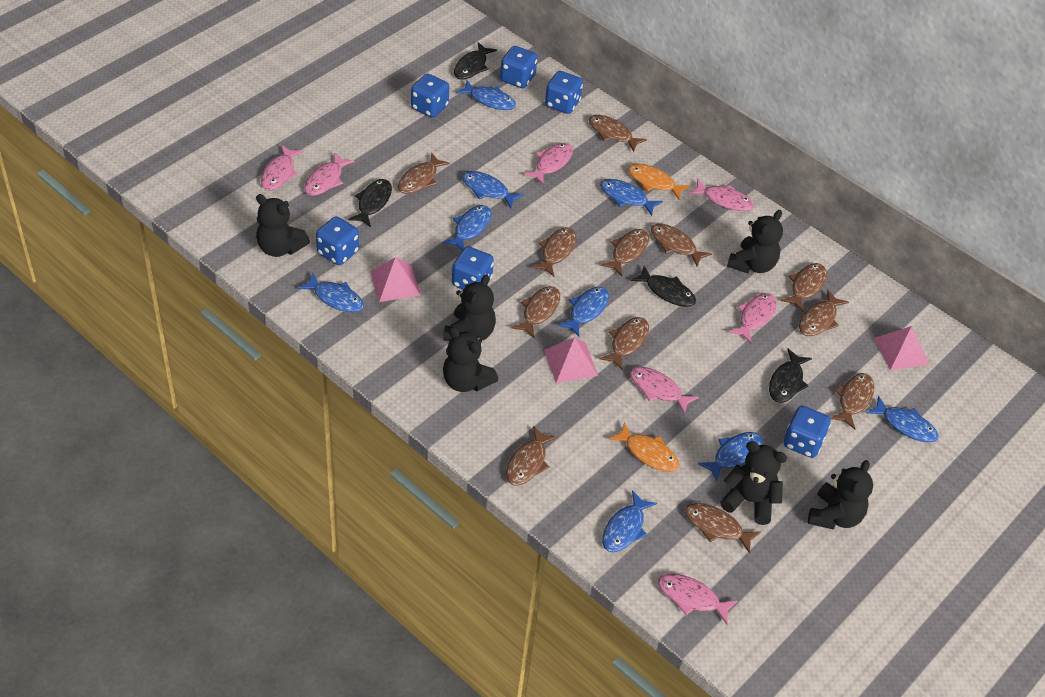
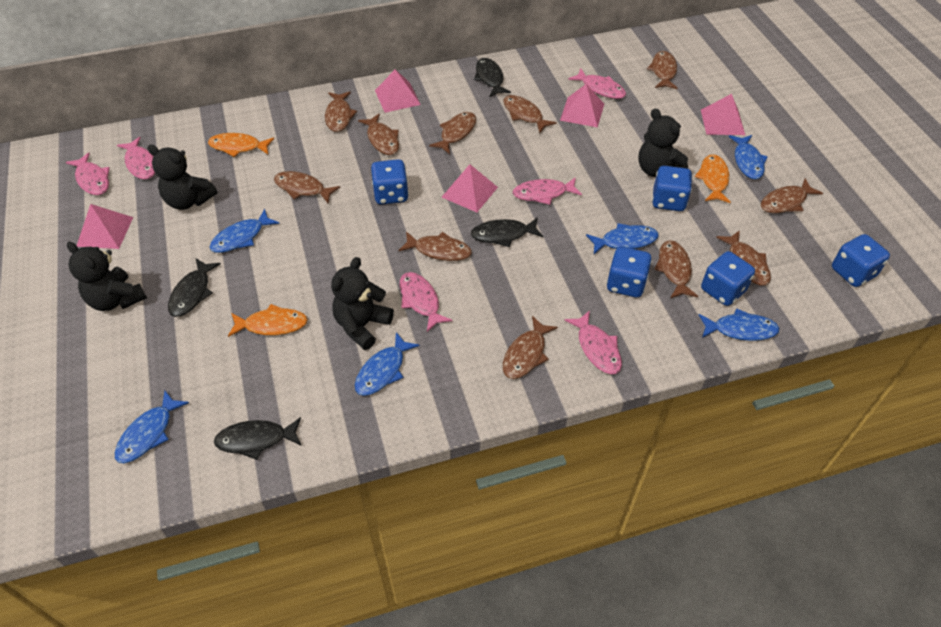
black teddy bear: 6 -> 4
blue dice: 6 -> 5
blue fish: 9 -> 6
brown fish: 12 -> 11
orange fish: 2 -> 3
pink fish: 7 -> 6
pink pyramid: 3 -> 5

